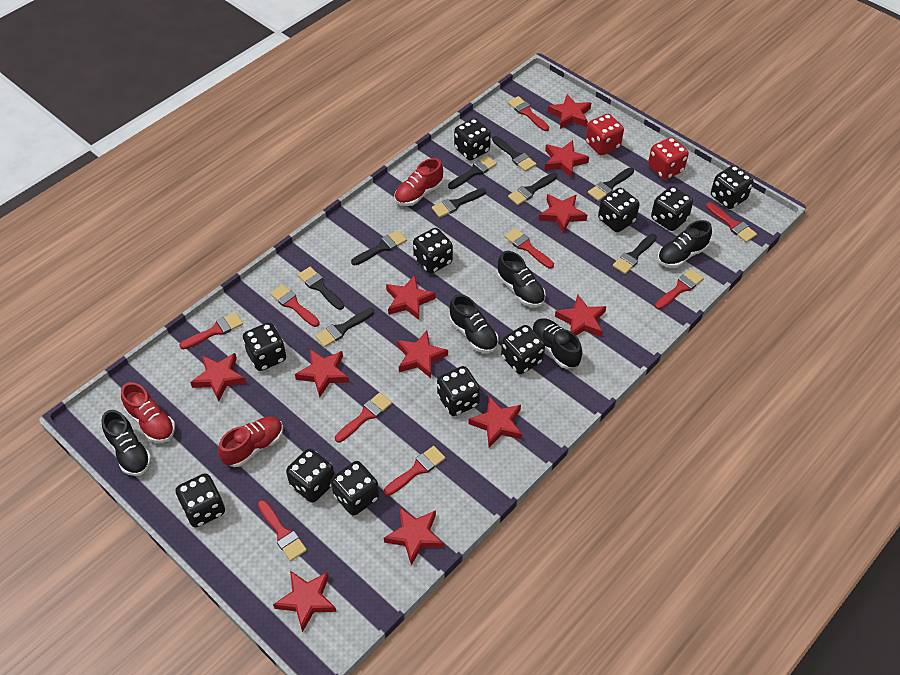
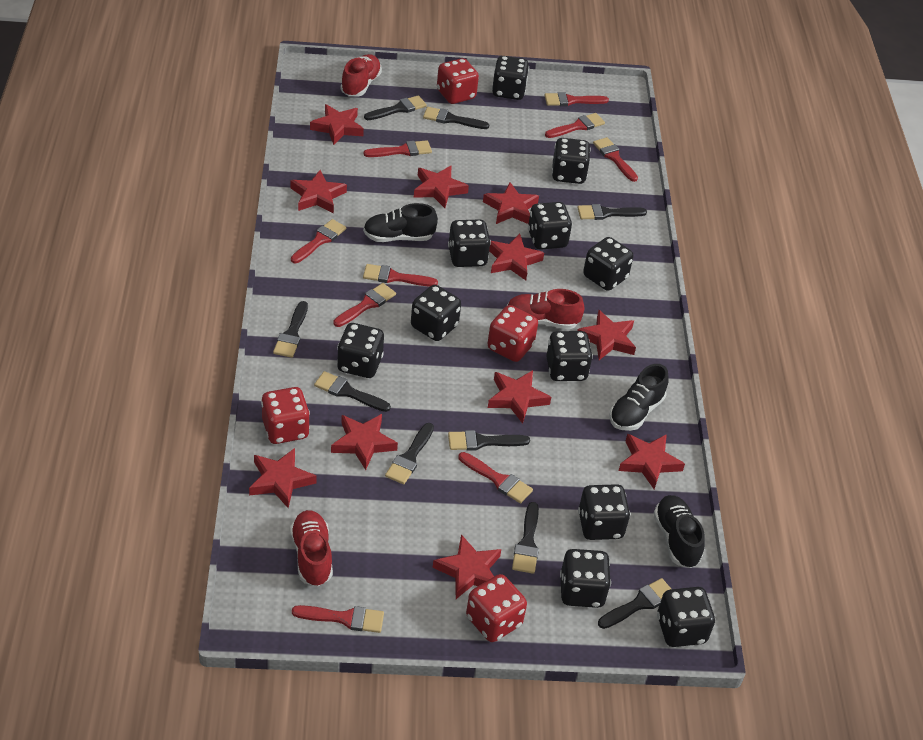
black shoe: 5 -> 3
red dice: 2 -> 4

